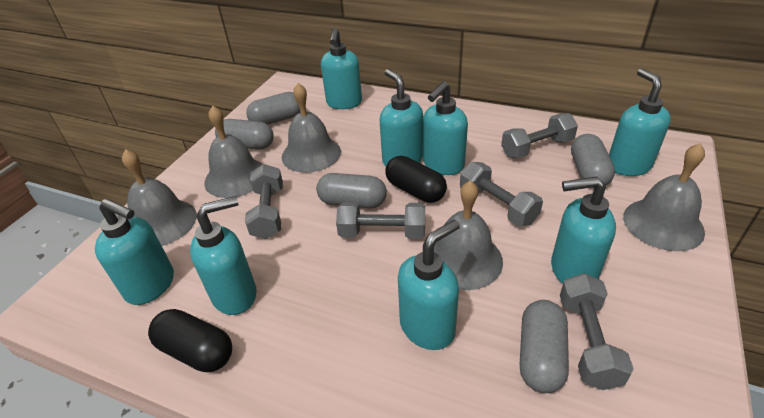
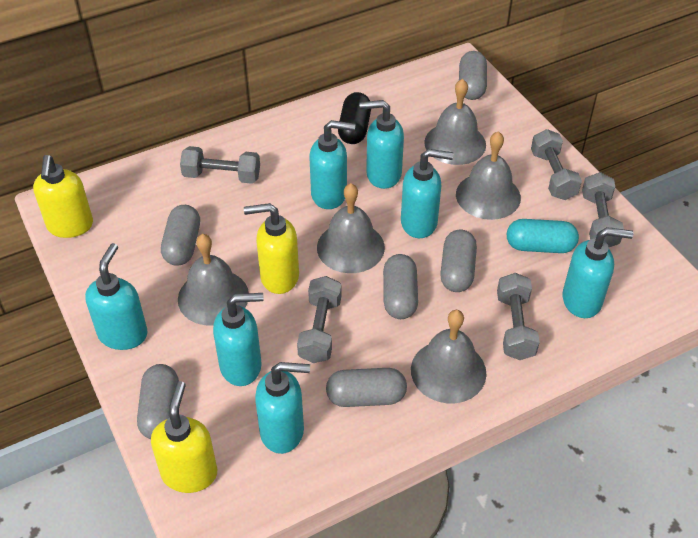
black capsule: 2 -> 1
grey capsule: 5 -> 6
turquoise capsule: 0 -> 1
turquoise soap dispenser: 8 -> 7
yellow soap dispenser: 0 -> 3

